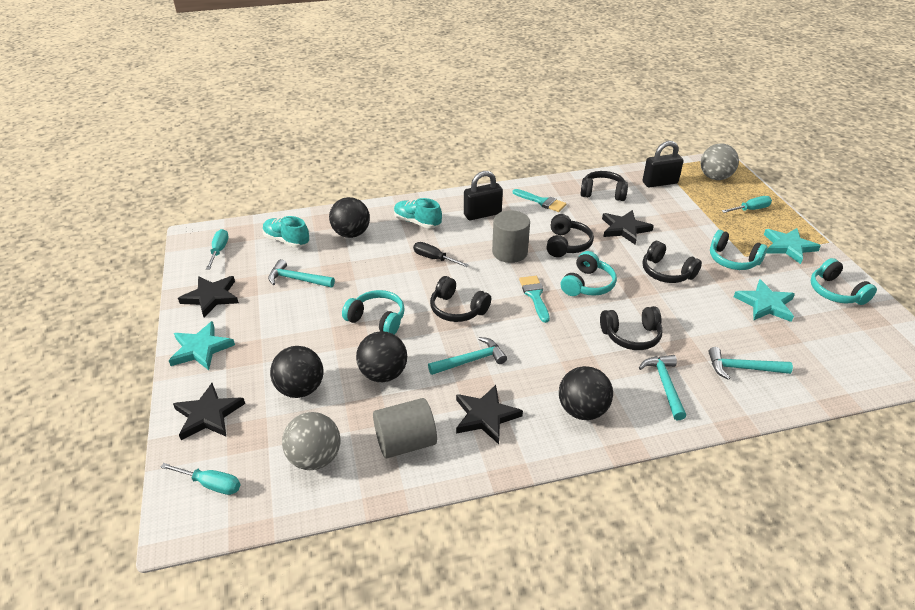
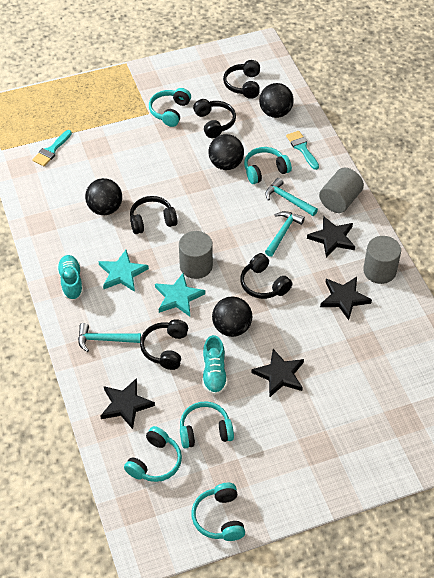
black padlock: 2 -> 0
black screwdriver: 1 -> 0
grey ball: 2 -> 0
grey cylinder: 2 -> 3
turquoise hammer: 4 -> 3
turquoise headphones: 4 -> 5
turquoise screwdriver: 3 -> 0
turquoise star: 3 -> 2

